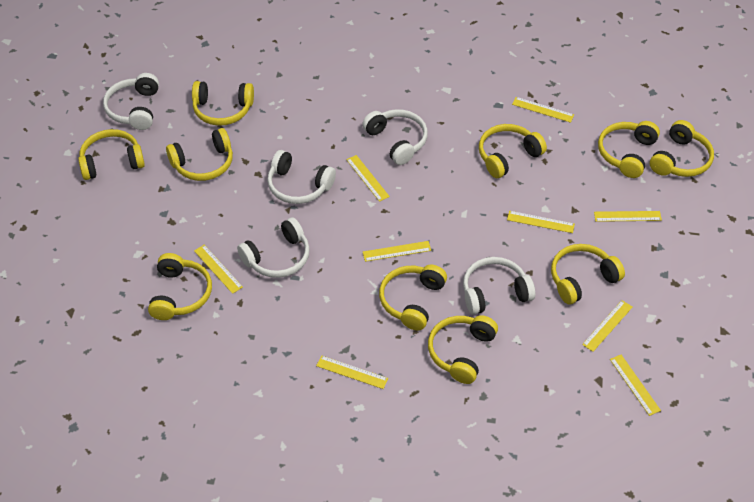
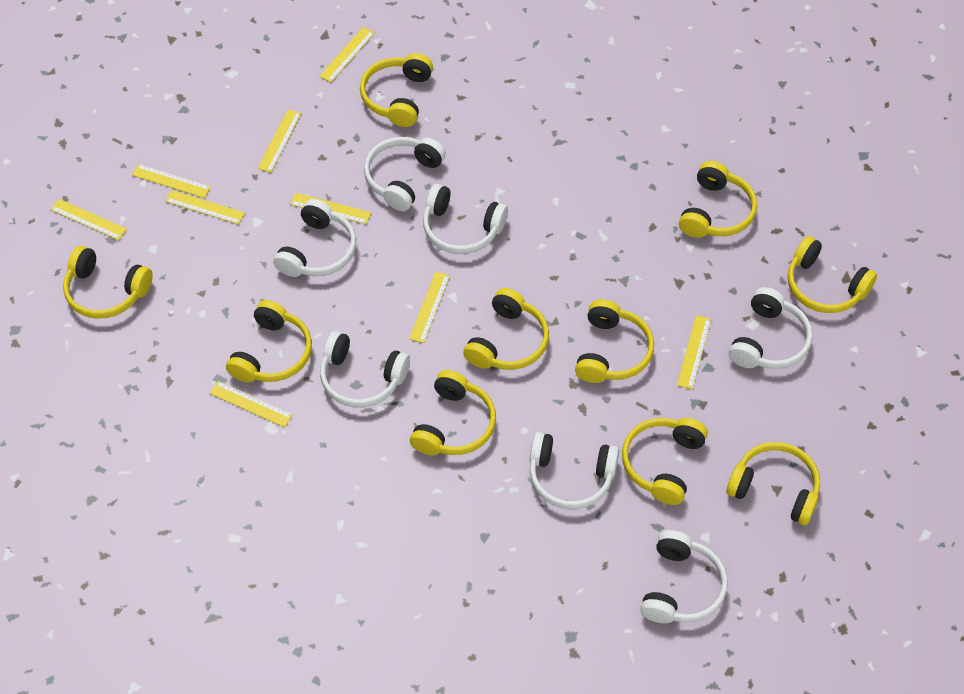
white headphones: 5 -> 7

